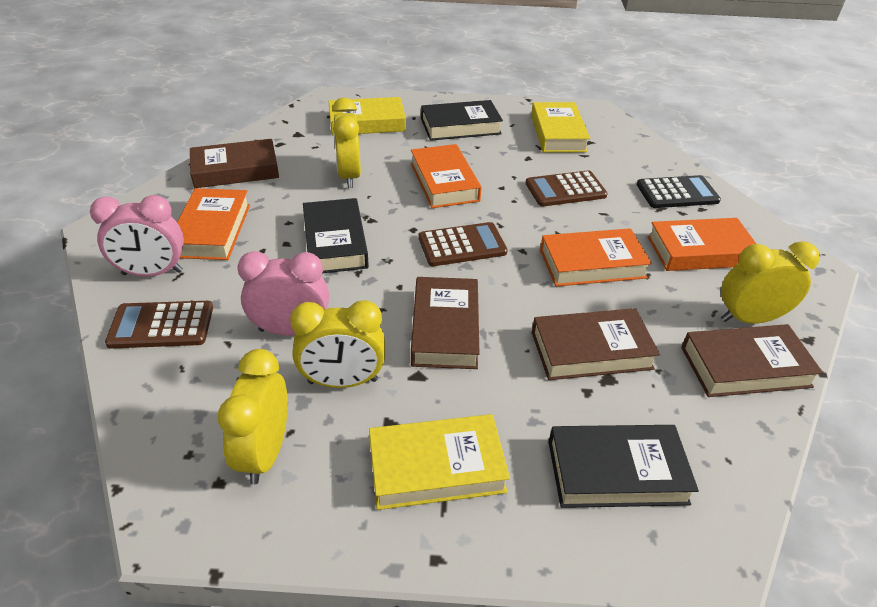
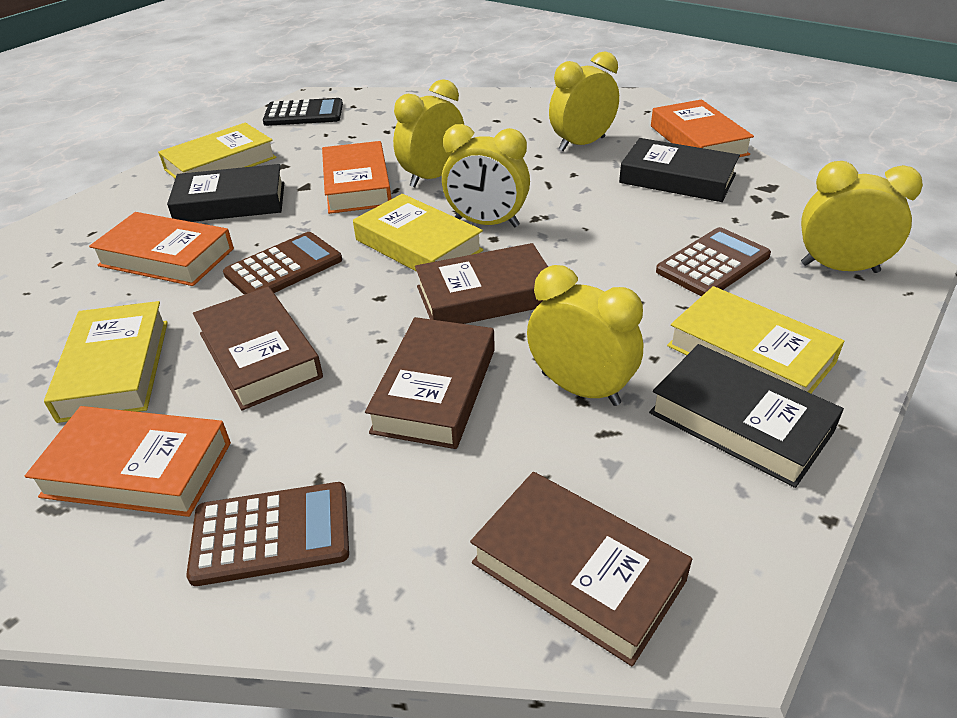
pink clock: 2 -> 0
yellow book: 3 -> 4
yellow clock: 4 -> 5

